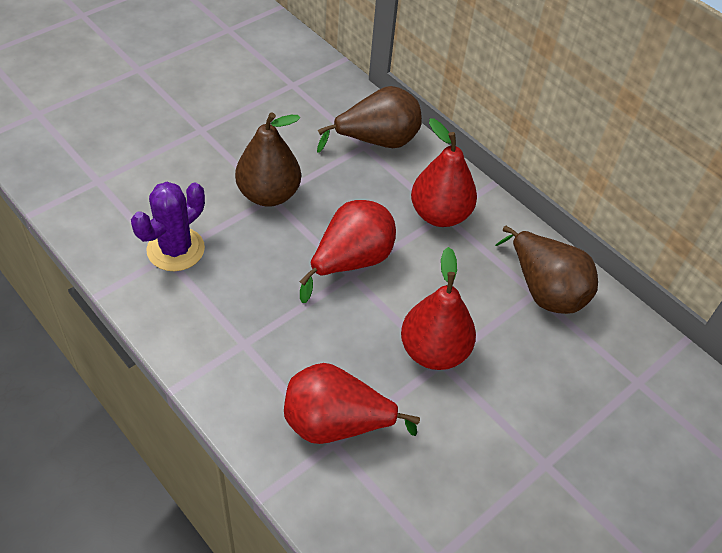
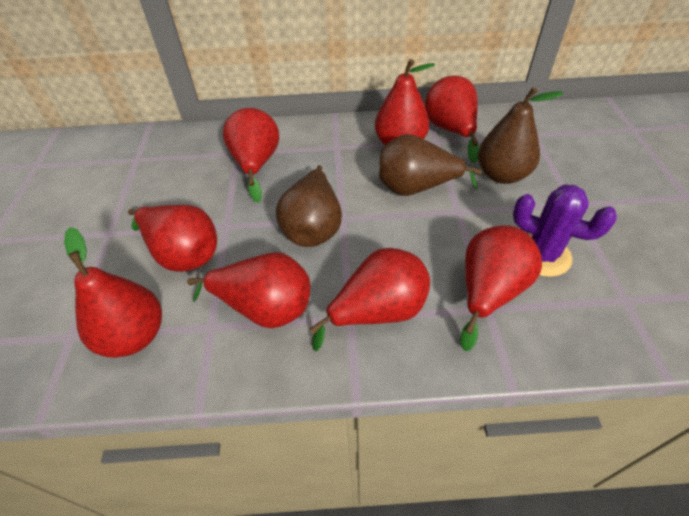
red pear: 4 -> 8

